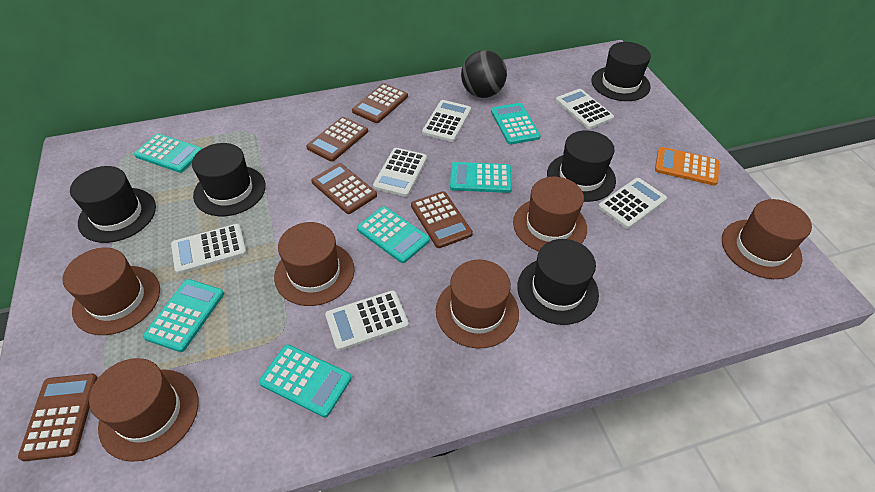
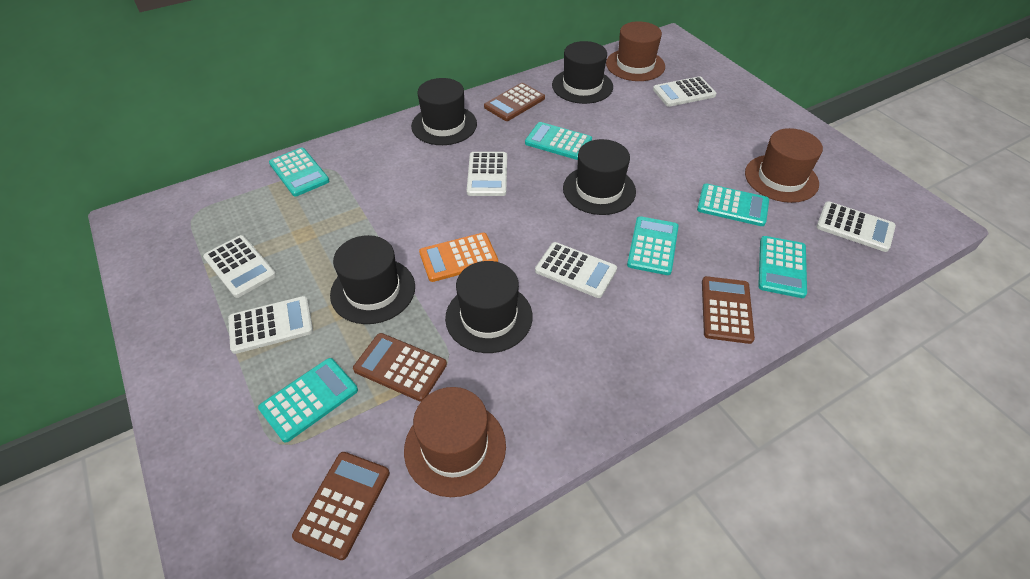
black ball: 1 -> 0
brown calculator: 5 -> 4
brown hat: 6 -> 3

